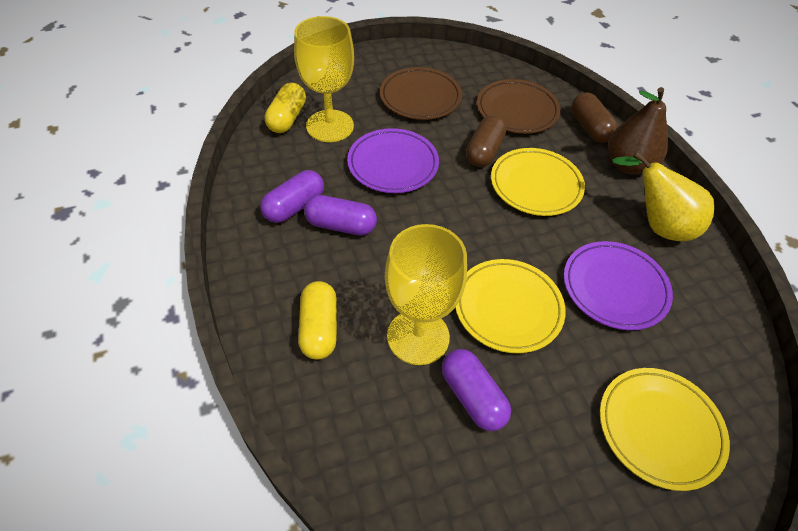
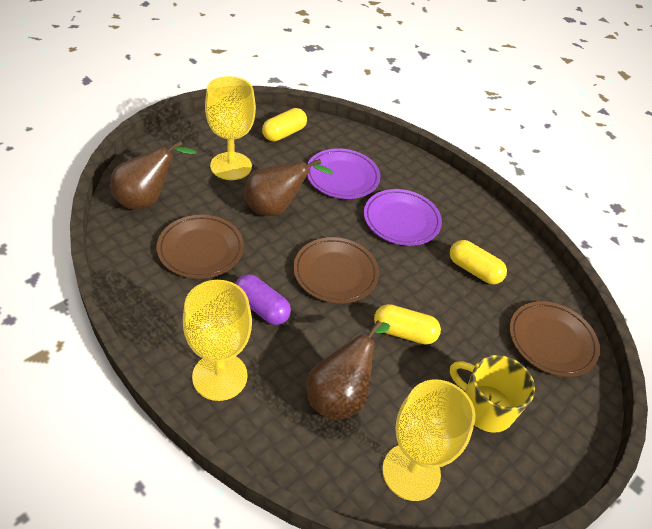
brown capsule: 2 -> 0
brown pear: 1 -> 3
brown plate: 2 -> 3
purple capsule: 3 -> 1
yellow capsule: 2 -> 3
yellow goblet: 2 -> 3
yellow mug: 0 -> 1
yellow pear: 1 -> 0
yellow plate: 3 -> 0

